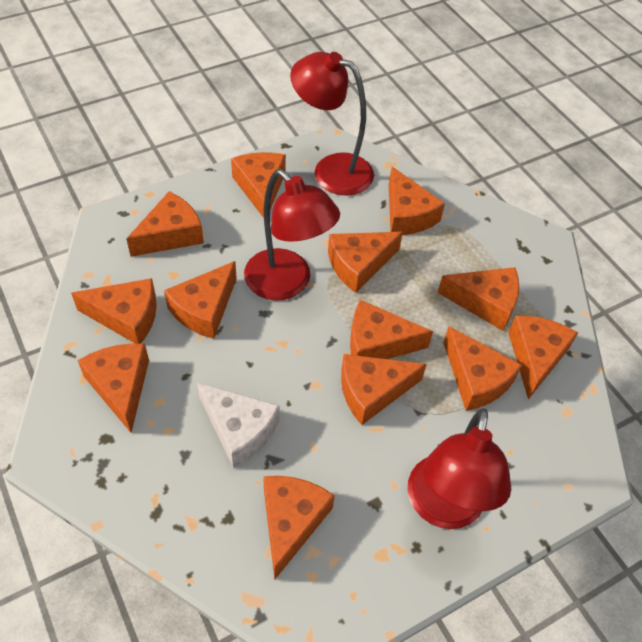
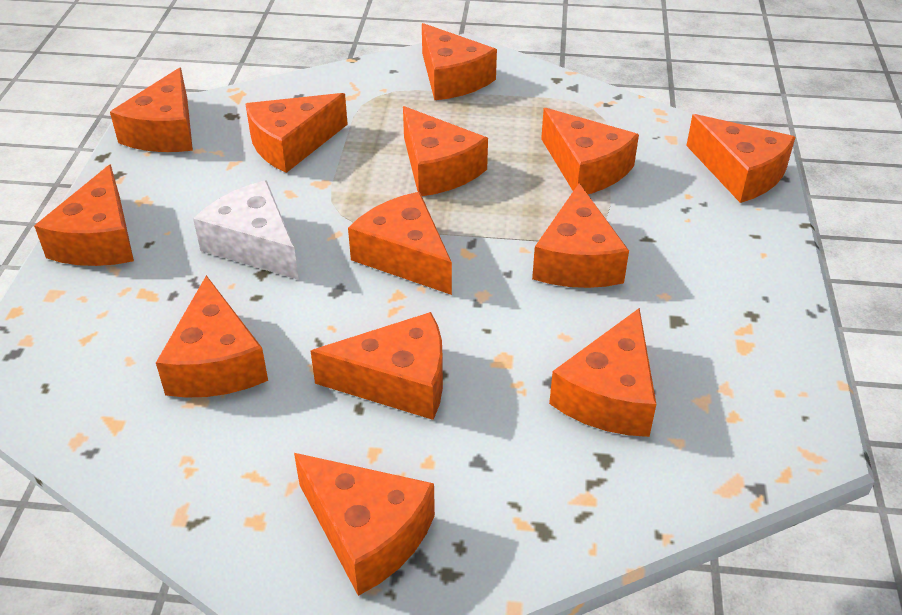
red lamp: 3 -> 0

